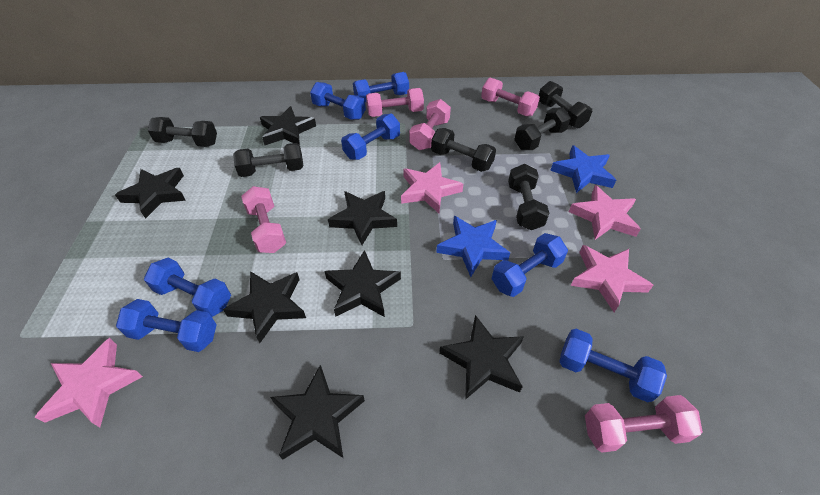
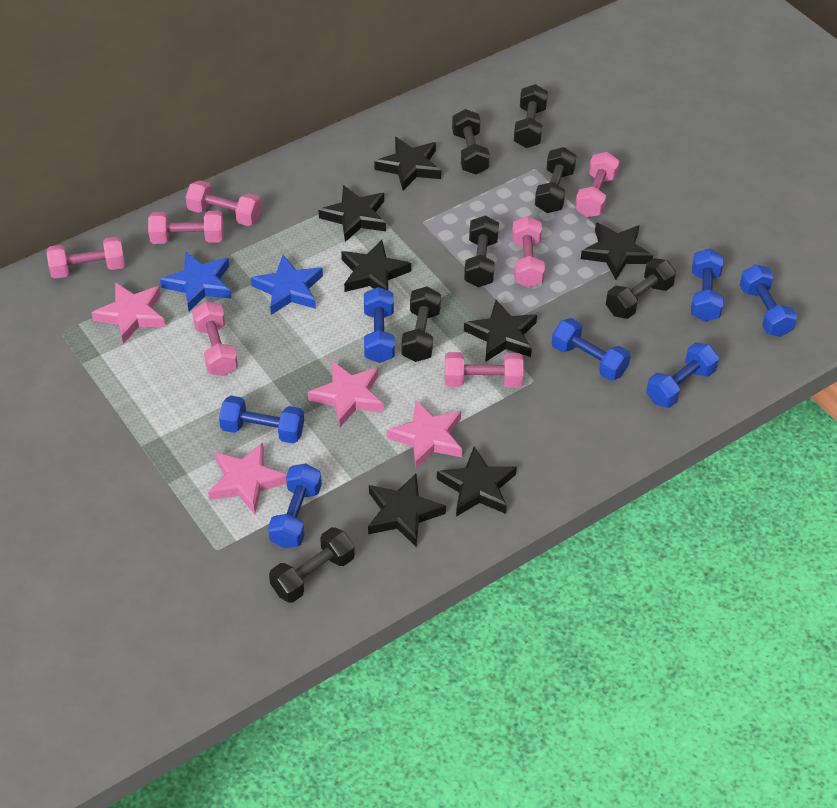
black dumbbell: 6 -> 7
pink dumbbell: 5 -> 7

